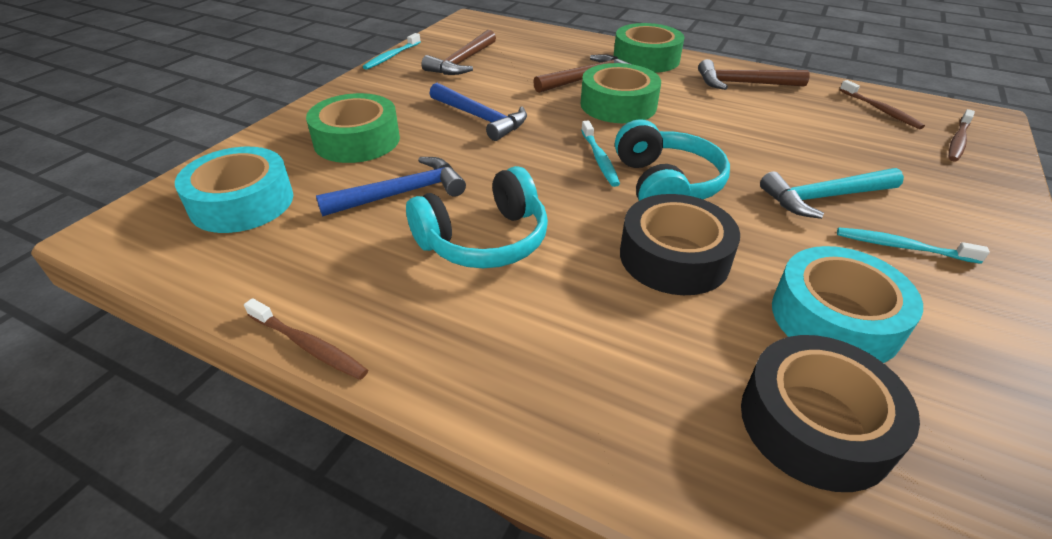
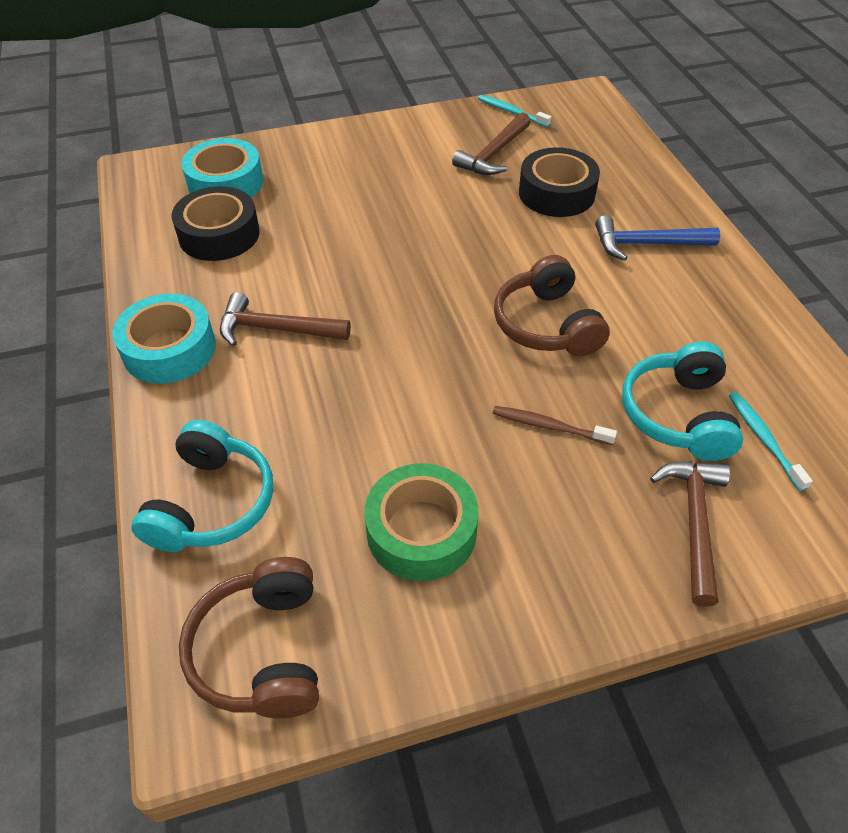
blue hammer: 2 -> 1
brown headphones: 0 -> 2
brown toothbrush: 3 -> 1
green tape: 3 -> 1
turquoise hammer: 1 -> 0
turquoise toothbrush: 3 -> 2

